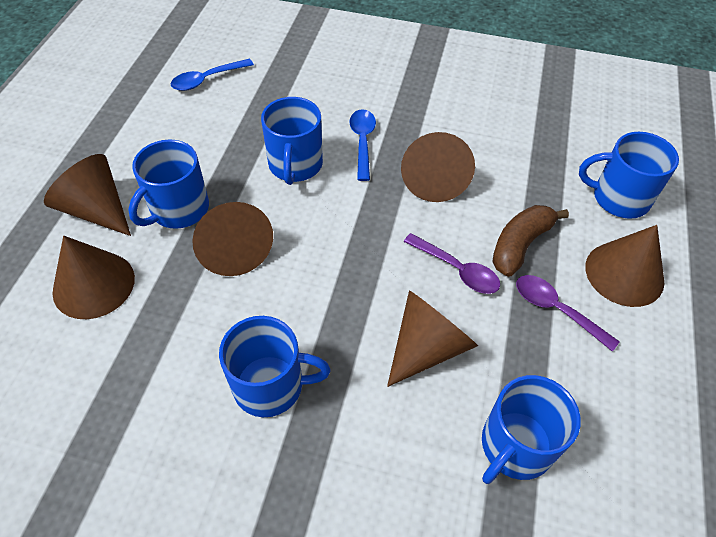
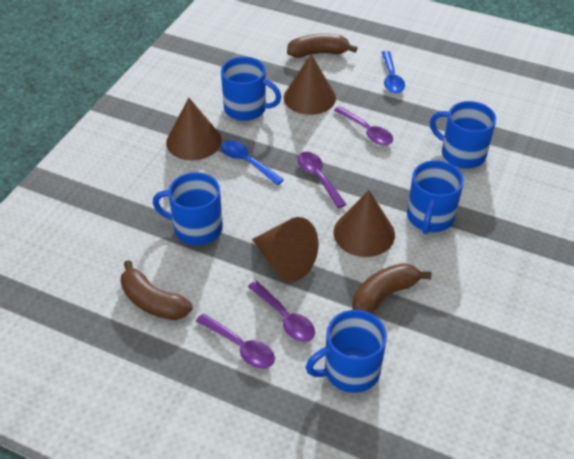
brown banana: 1 -> 3
brown cone: 6 -> 4
purple spoon: 2 -> 4

